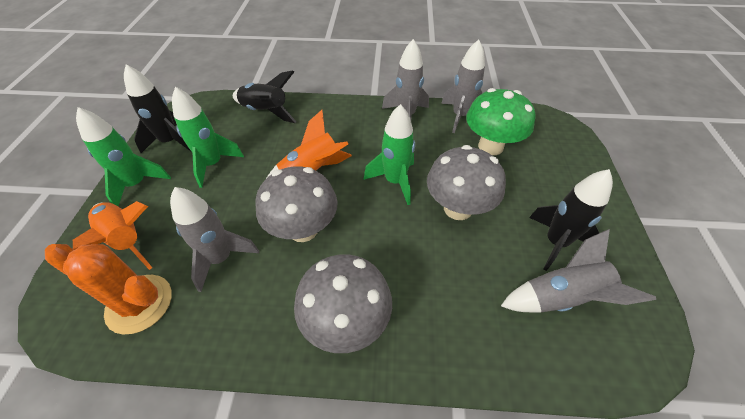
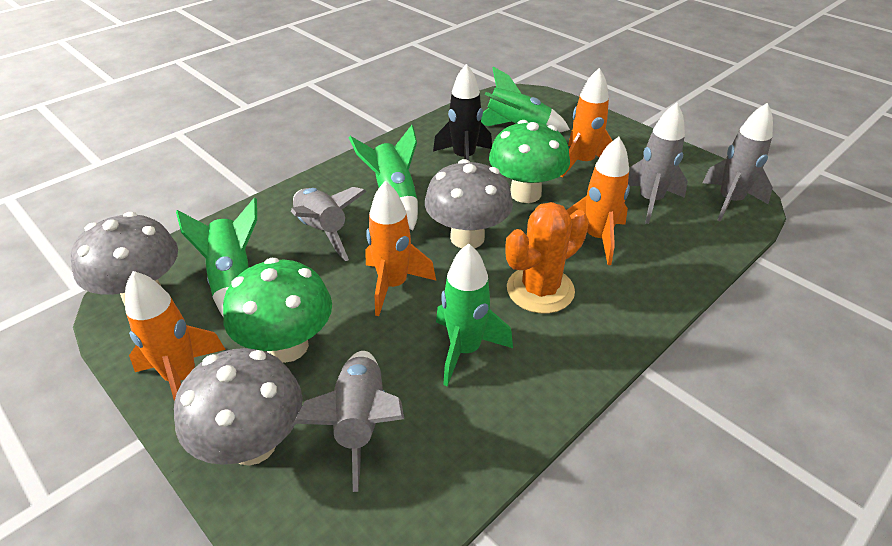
black rocket: 3 -> 1
green mushroom: 1 -> 2
green rocket: 3 -> 4
orange rocket: 2 -> 4

